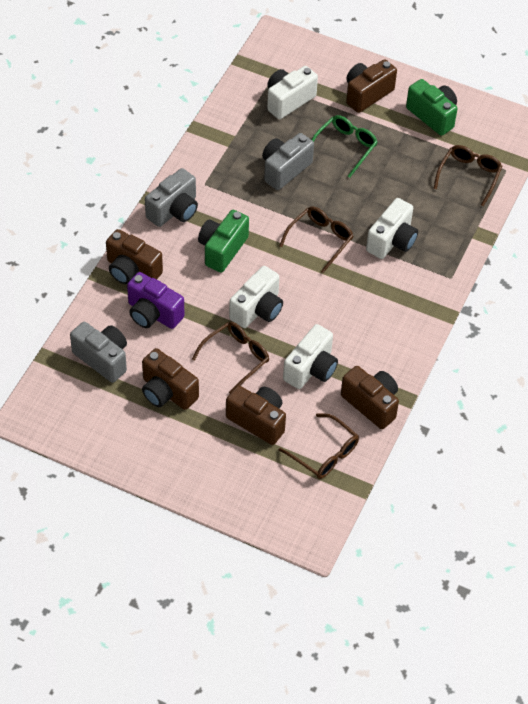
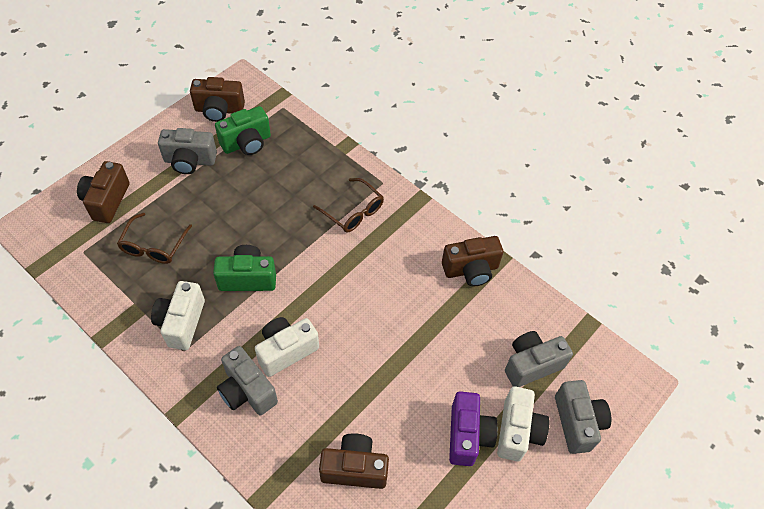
brown camera: 5 -> 4
brown glasses: 4 -> 2
green glasses: 1 -> 0
grey camera: 3 -> 4
white camera: 4 -> 3

